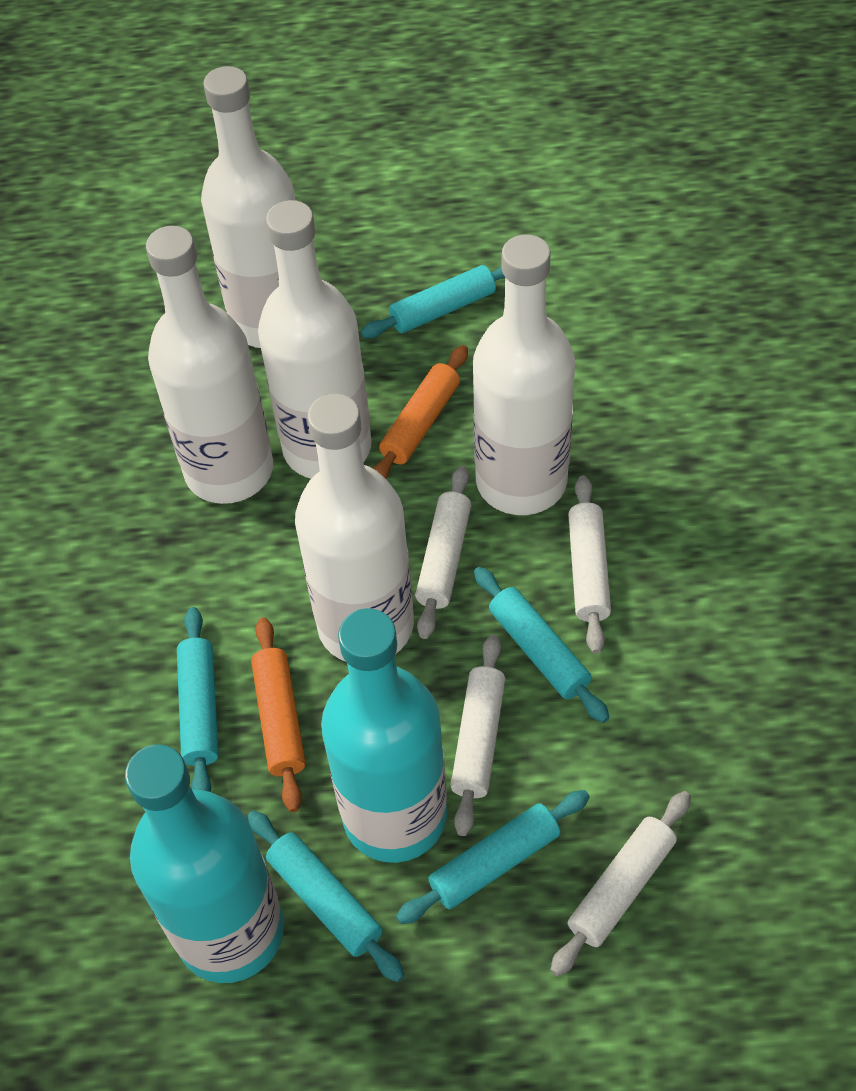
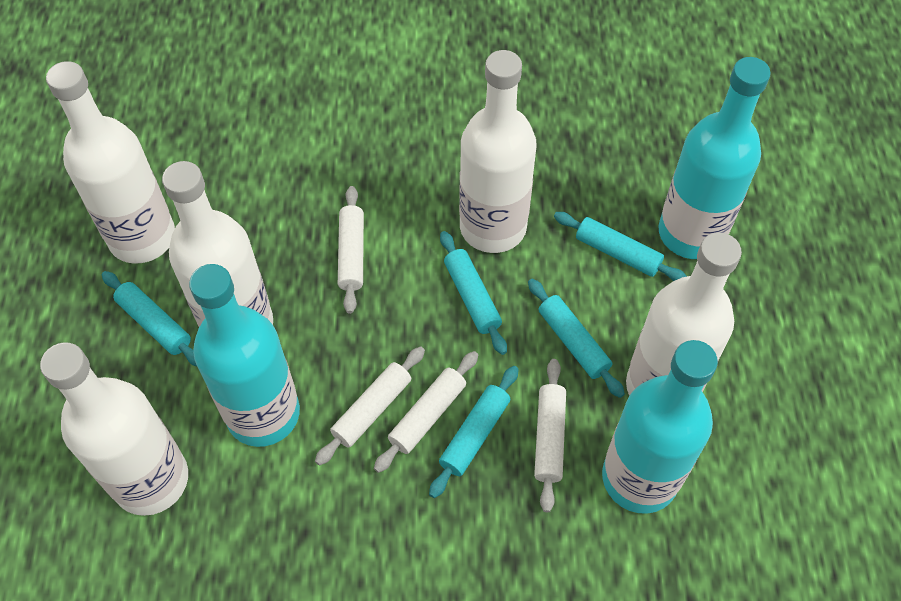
orange rolling pin: 2 -> 0
turquoise bottle: 2 -> 3

